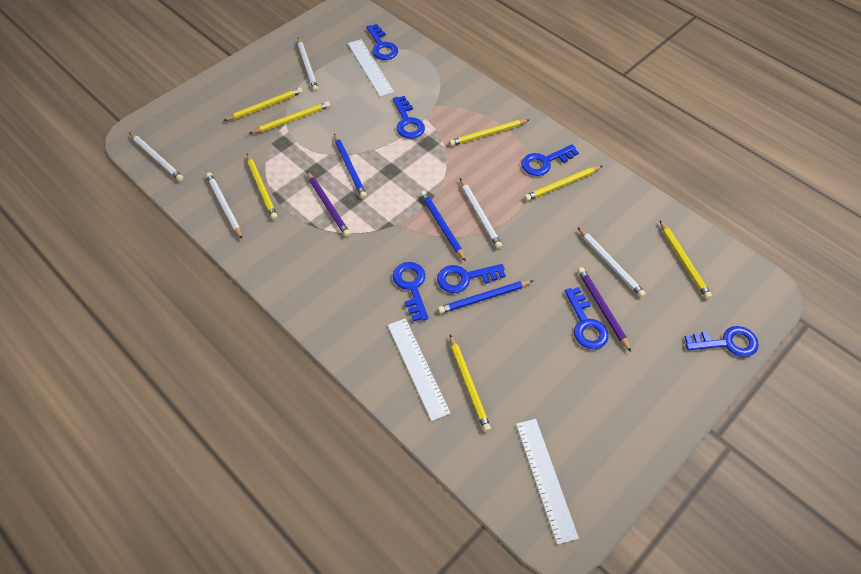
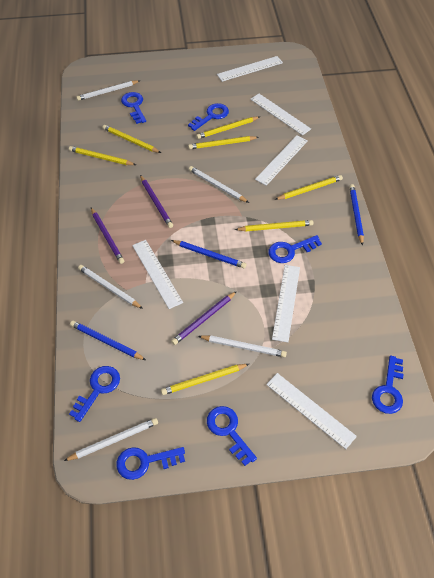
purple pencil: 2 -> 3
white ruler: 3 -> 6

